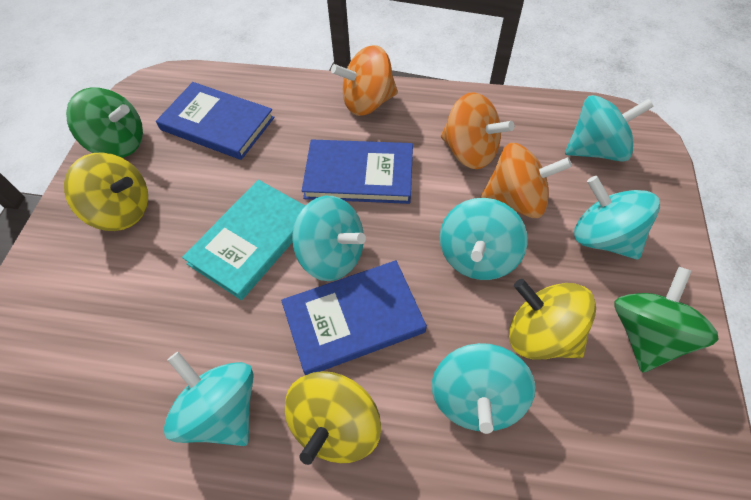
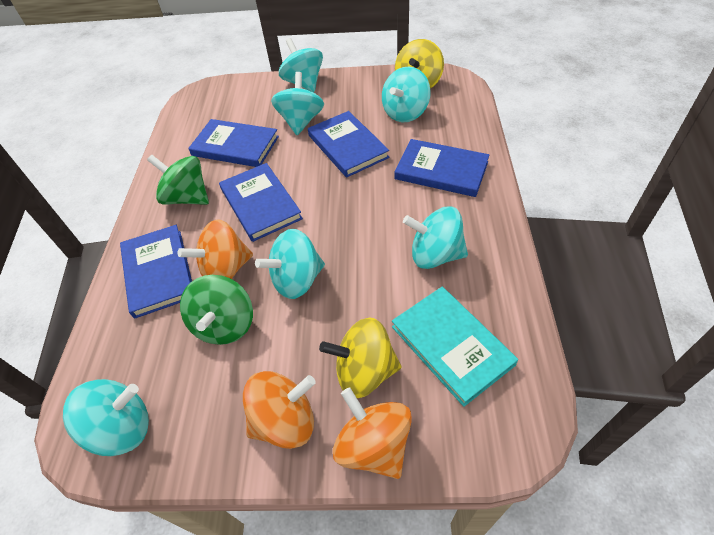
blue book: 3 -> 5
yellow spinning top: 3 -> 2

